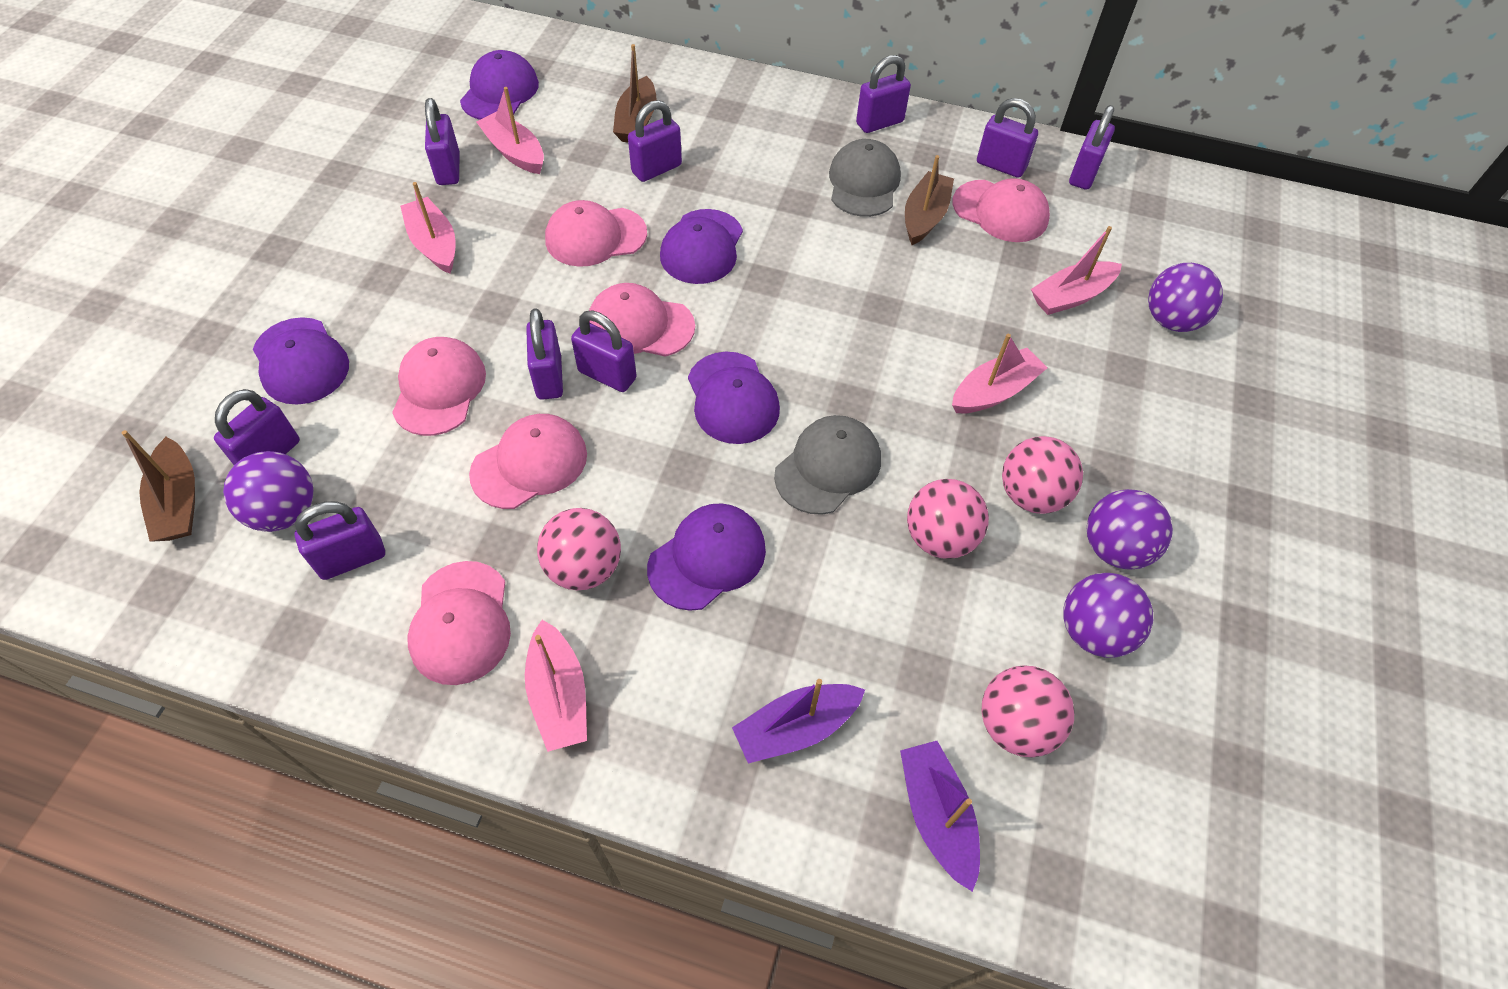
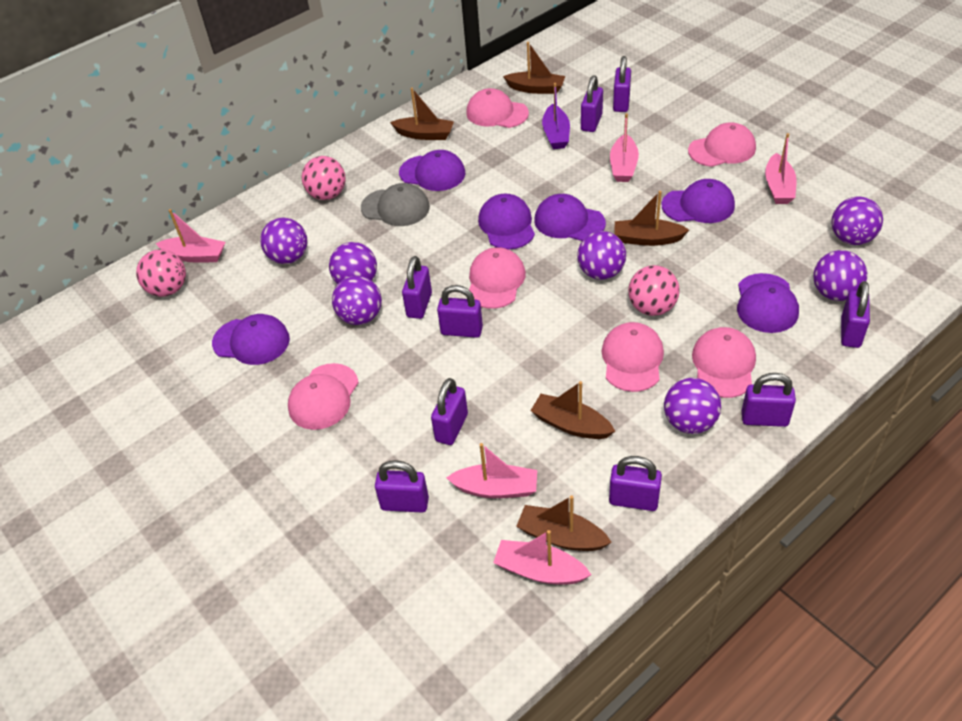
brown boat: 3 -> 5
grey cap: 2 -> 1
pink ball: 4 -> 3
purple ball: 4 -> 7
purple boat: 2 -> 1
purple cap: 5 -> 6

